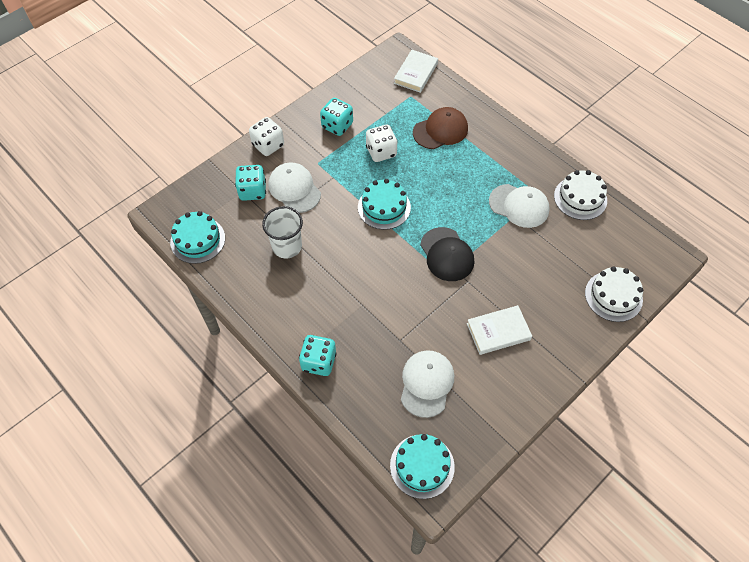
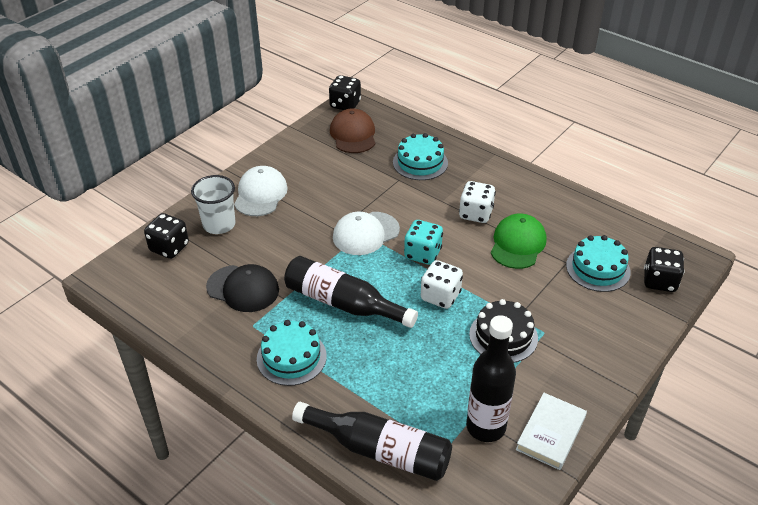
black bottle: 0 -> 3
black cake: 0 -> 1
black dice: 0 -> 3
green cap: 0 -> 1
turquoise dice: 3 -> 1
white book: 2 -> 1
white cake: 2 -> 0
white cap: 3 -> 2

